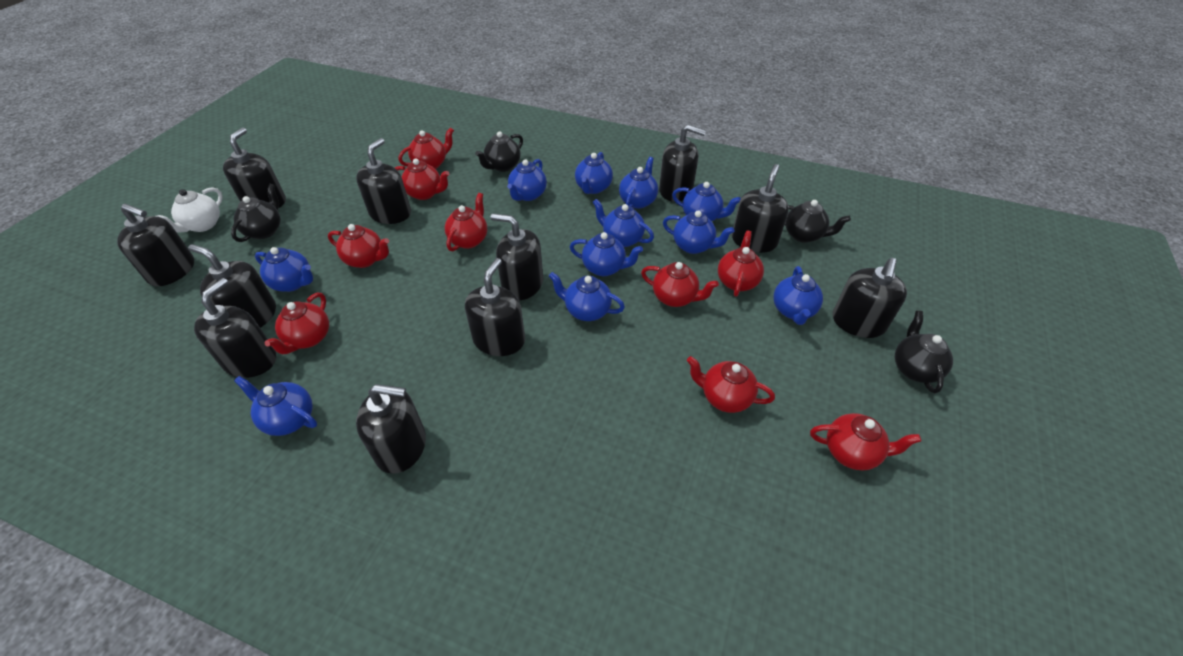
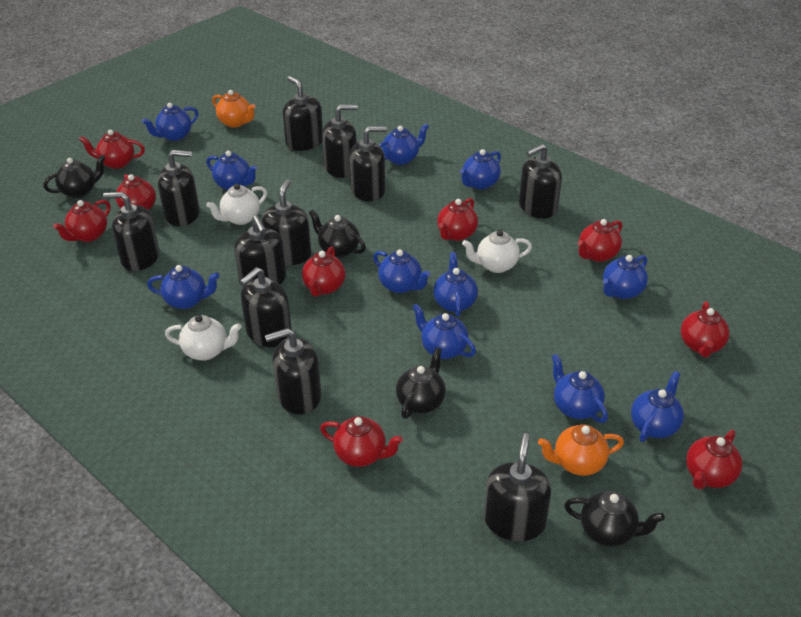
orange teapot: 0 -> 2
white teapot: 1 -> 3

